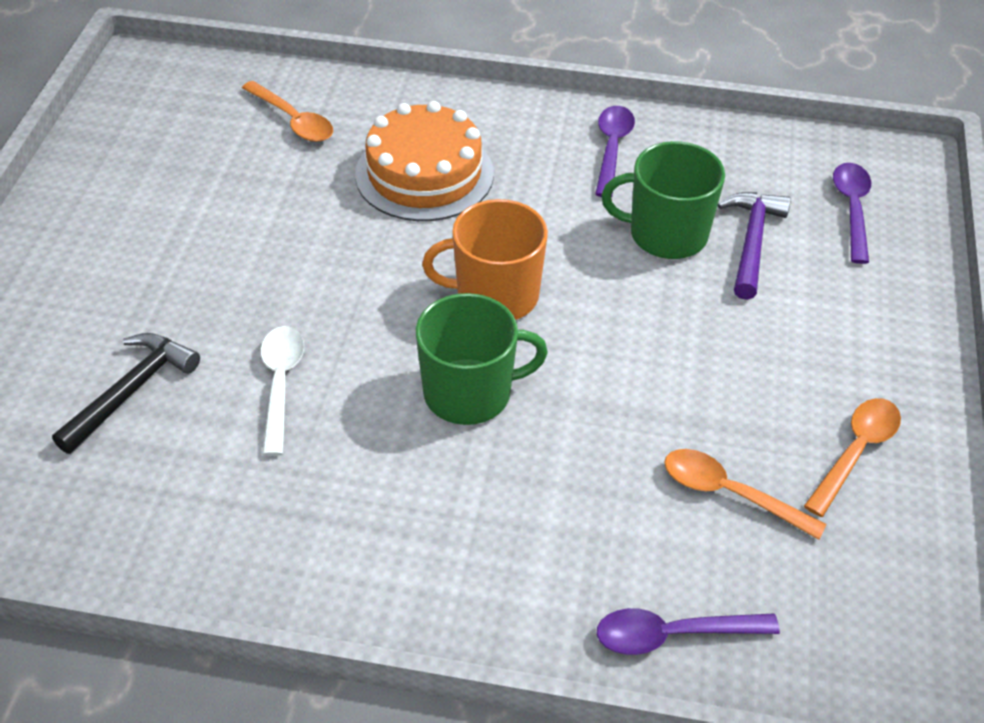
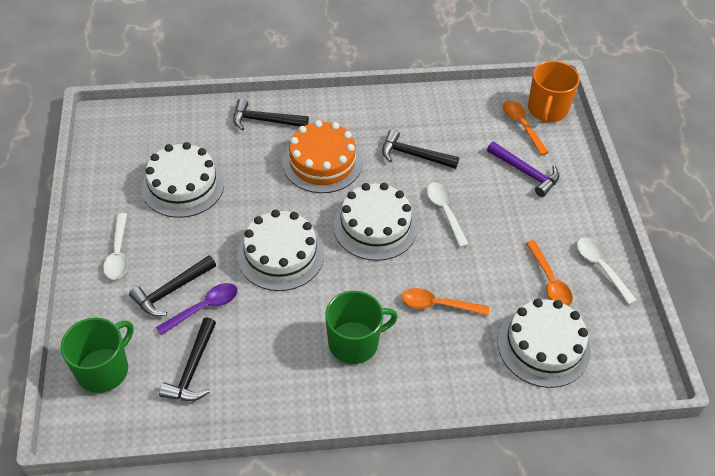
black hammer: 1 -> 4
purple spoon: 3 -> 1
white cake: 0 -> 4
white spoon: 1 -> 3

